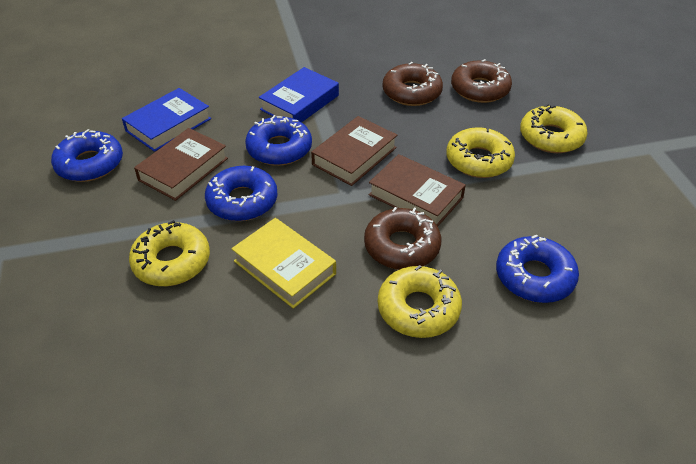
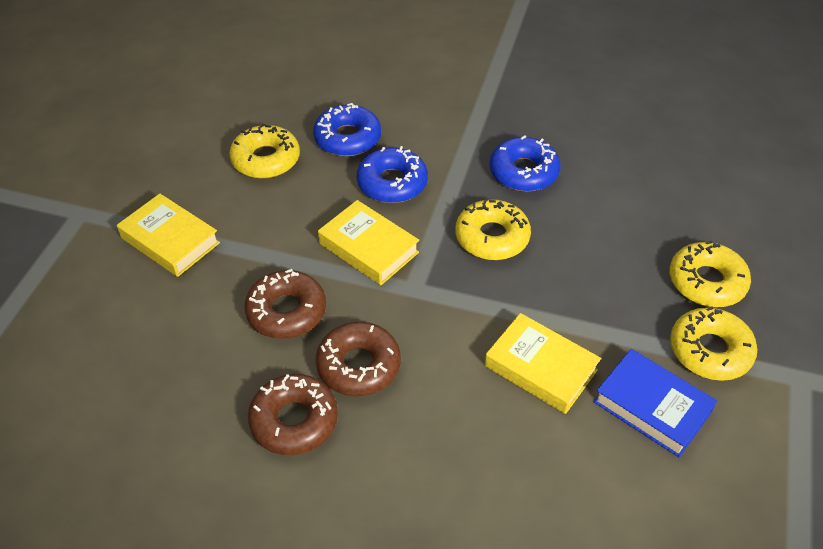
blue book: 2 -> 1
blue donut: 4 -> 3
brown book: 3 -> 0
yellow book: 1 -> 3

